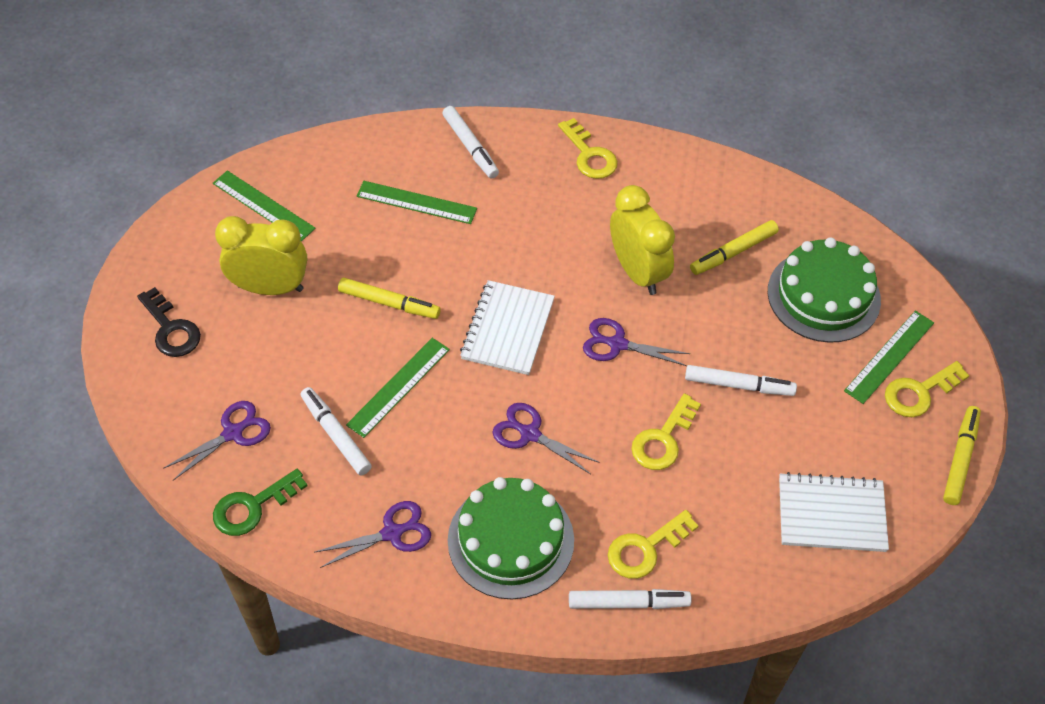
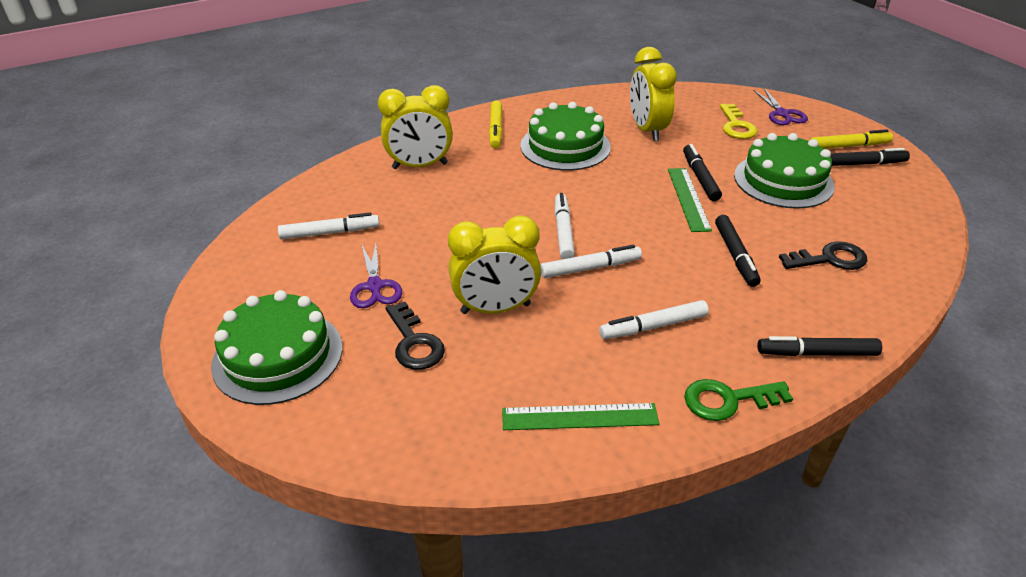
black key: 1 -> 2
black marker: 0 -> 4
green cake: 2 -> 3
green ruler: 4 -> 2
purple scissors: 4 -> 2
white notebook: 2 -> 0
yellow clock: 2 -> 3
yellow key: 4 -> 1
yellow marker: 3 -> 2

